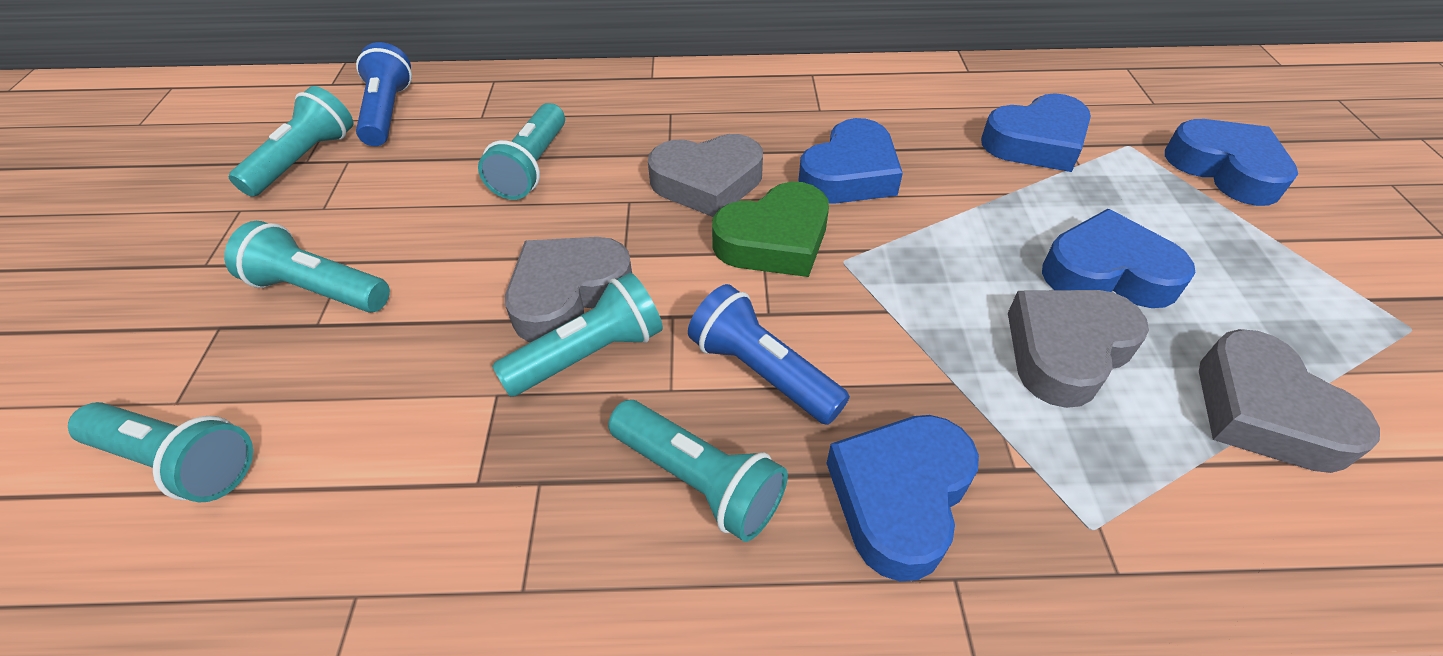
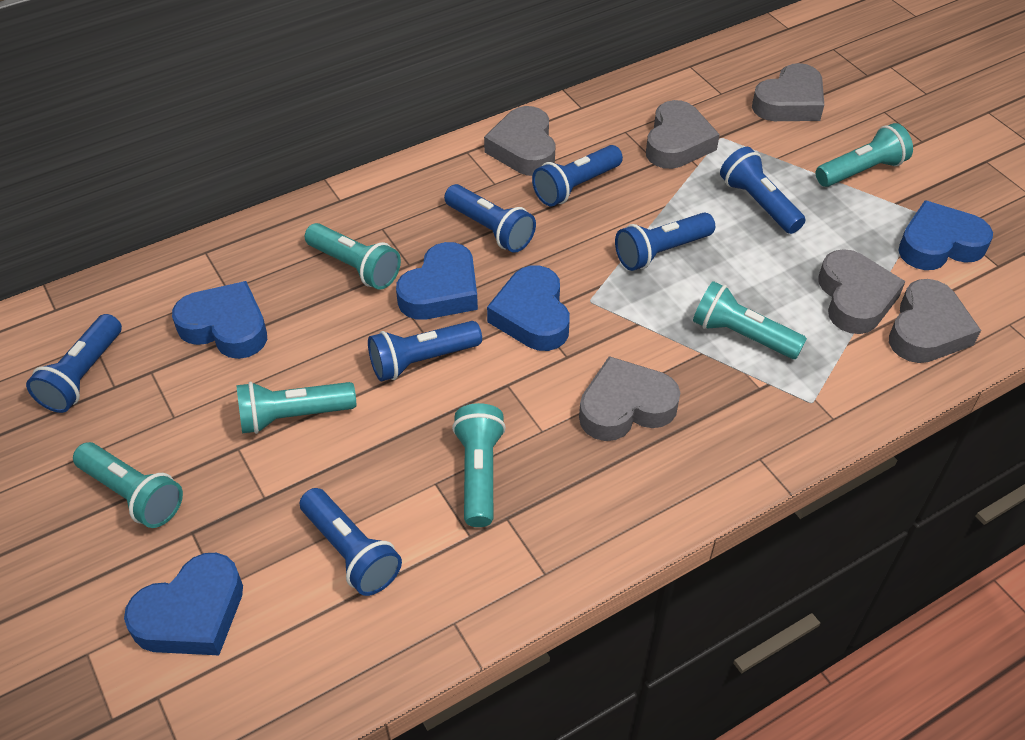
blue flashlight: 2 -> 7
green heart: 1 -> 0
grey heart: 4 -> 6

